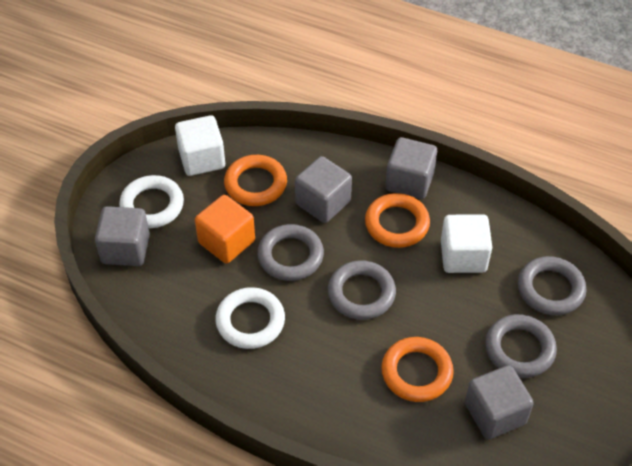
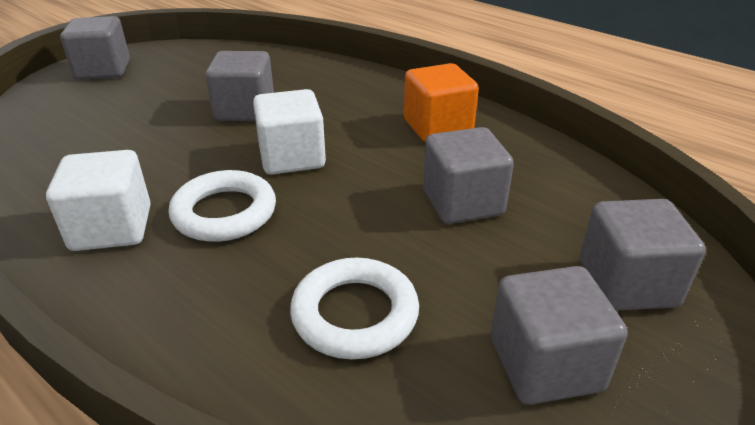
grey cube: 4 -> 5
grey ring: 4 -> 0
orange ring: 3 -> 0

